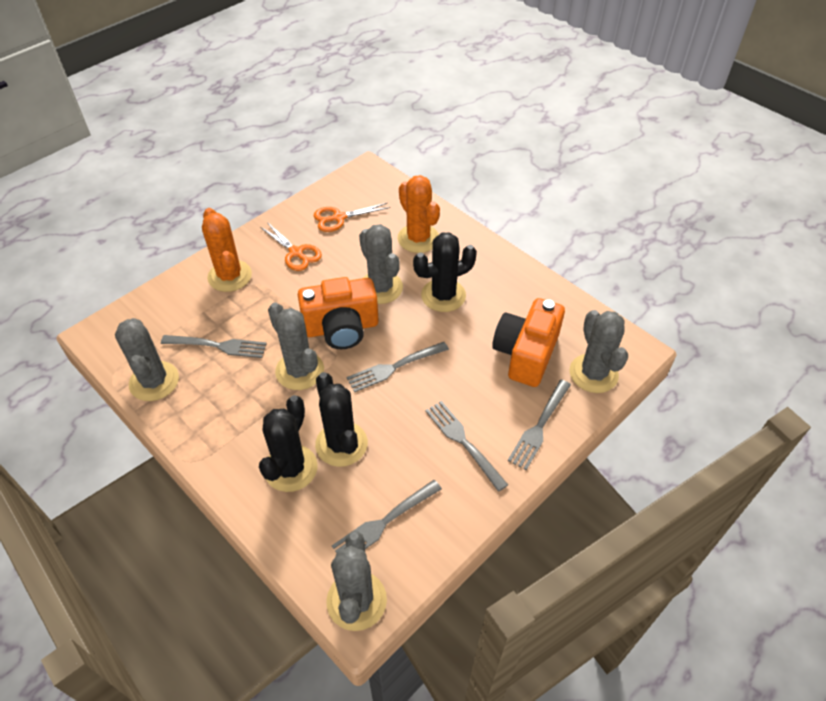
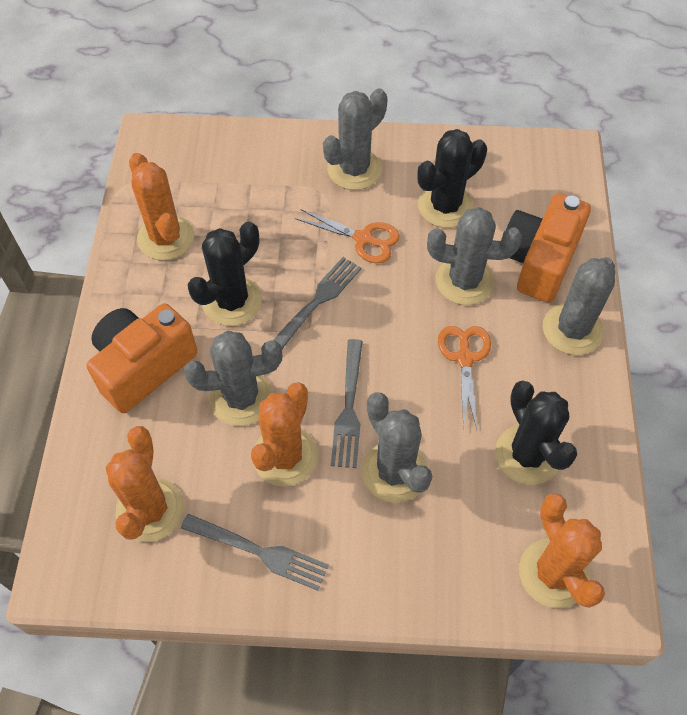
grey fork: 5 -> 3
orange cactus: 2 -> 4

